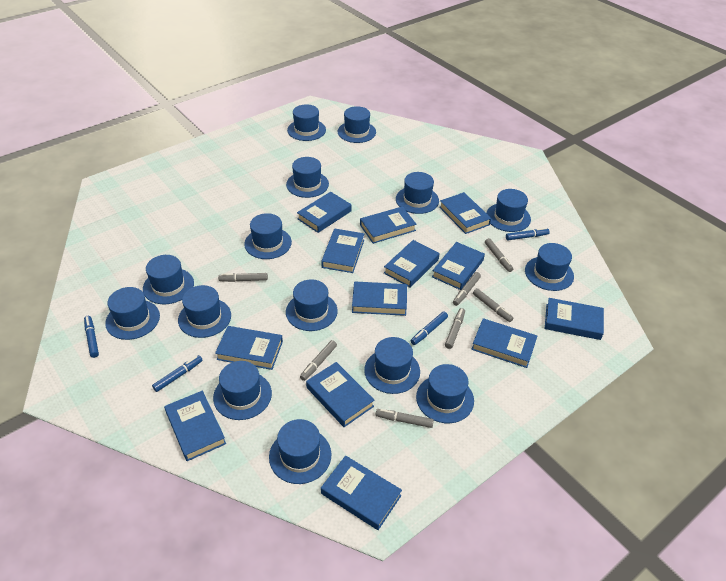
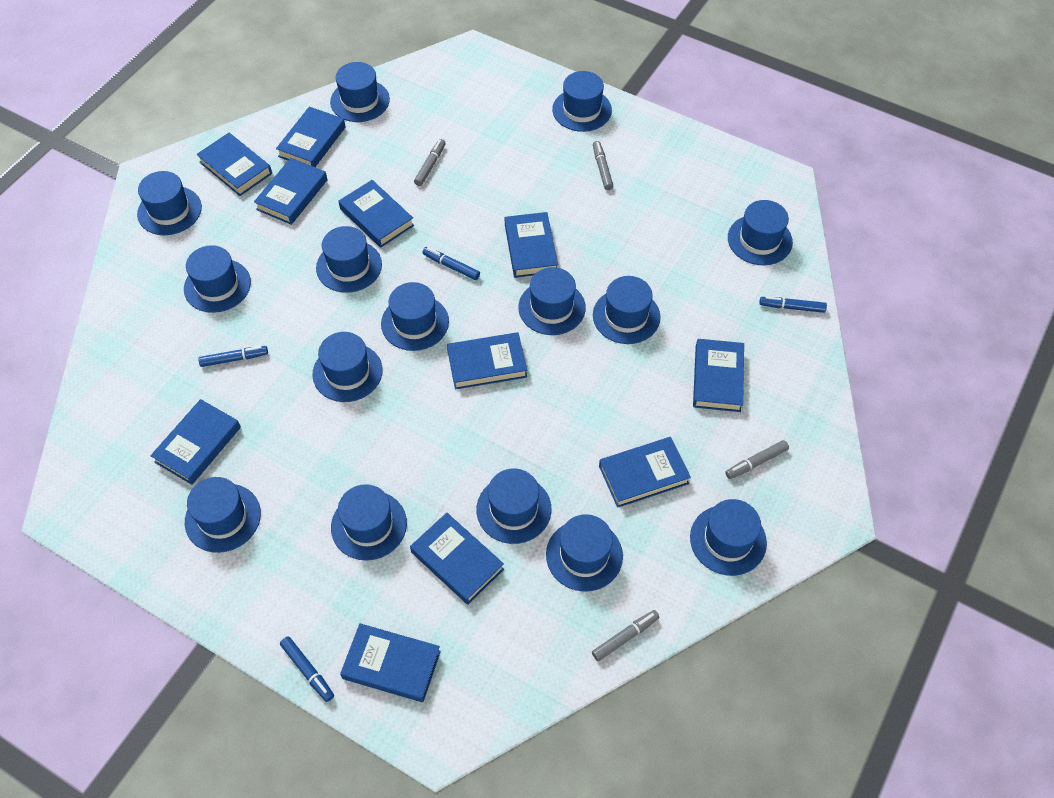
blue book: 13 -> 11
grey marker: 7 -> 4

